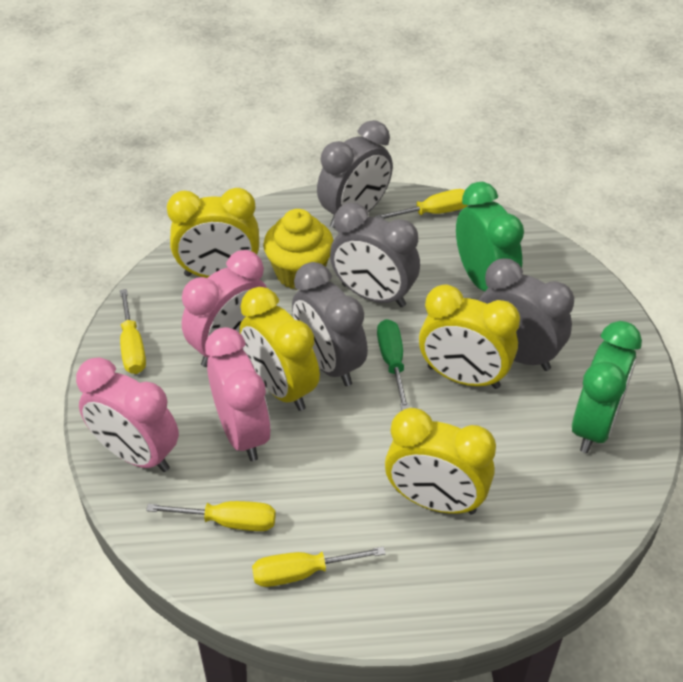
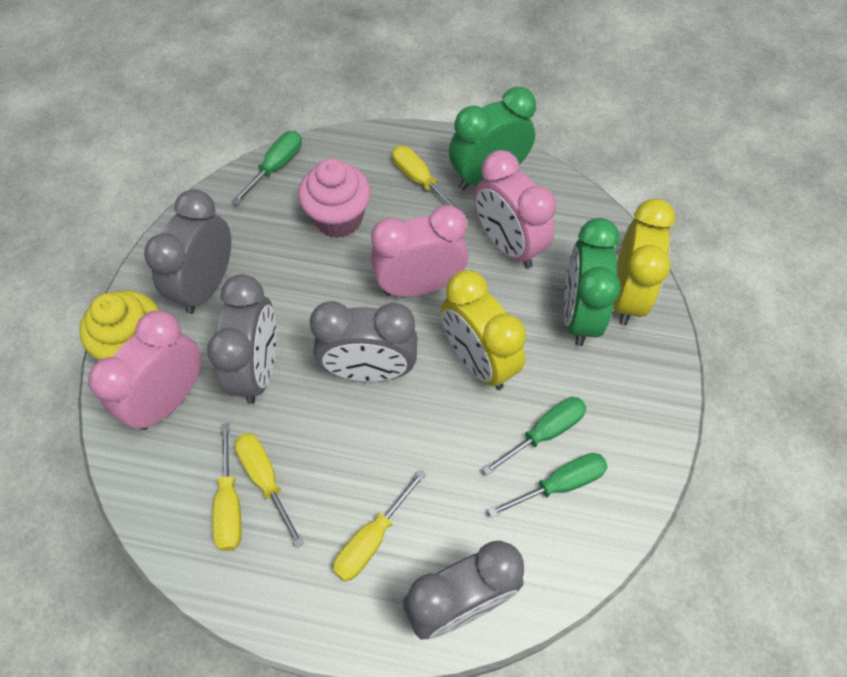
green screwdriver: 1 -> 3
pink cupcake: 0 -> 1
yellow clock: 4 -> 2

